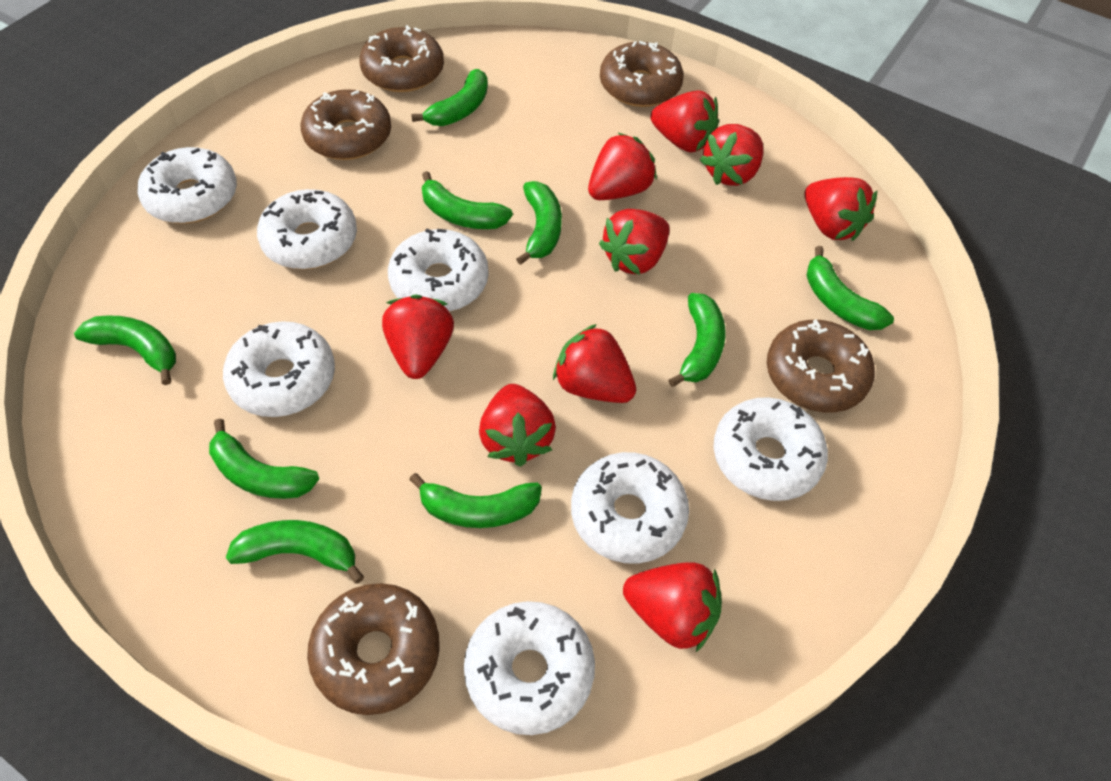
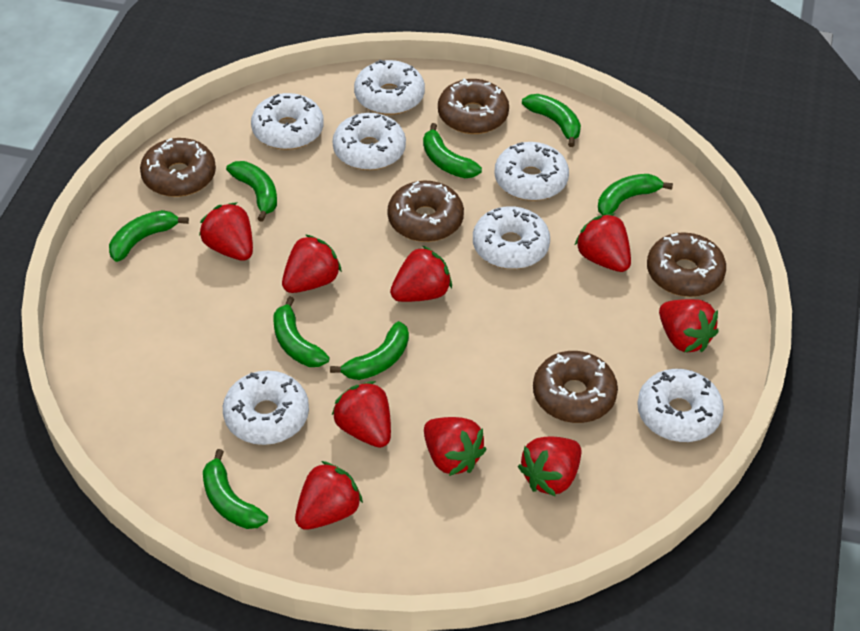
green banana: 9 -> 8

